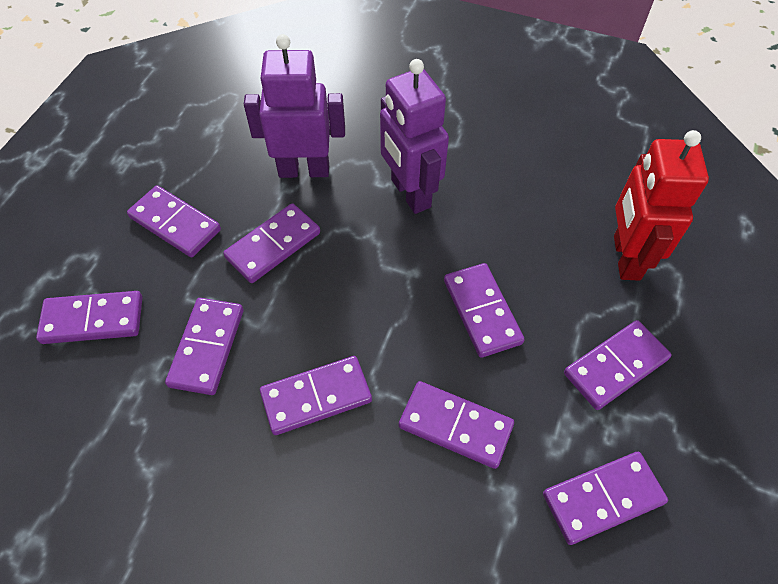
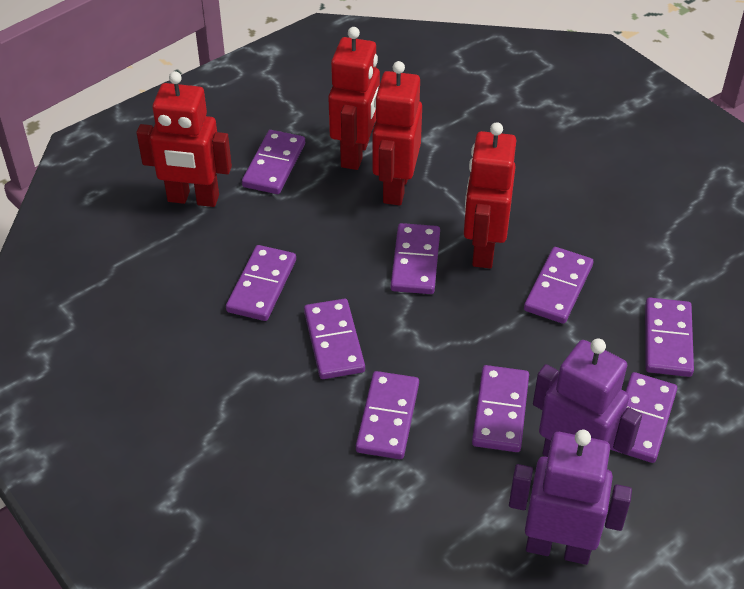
red robot: 1 -> 4

